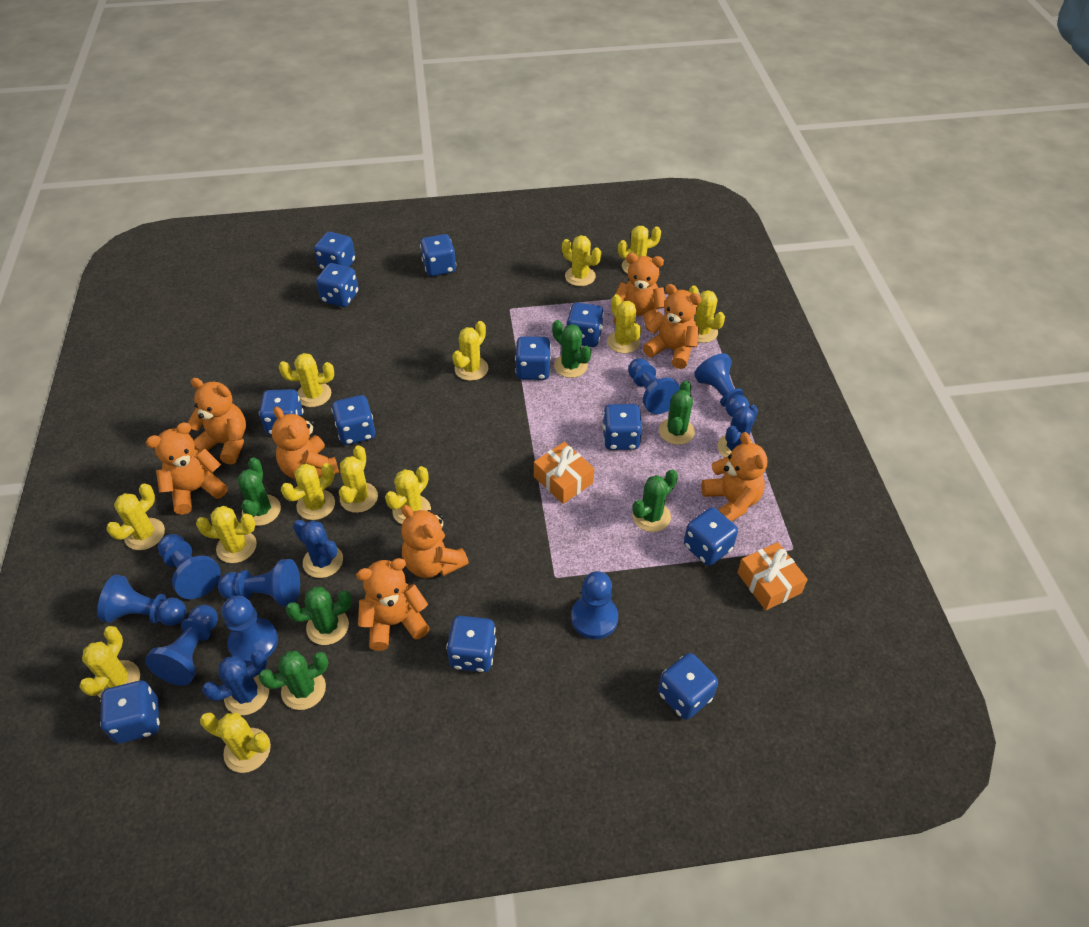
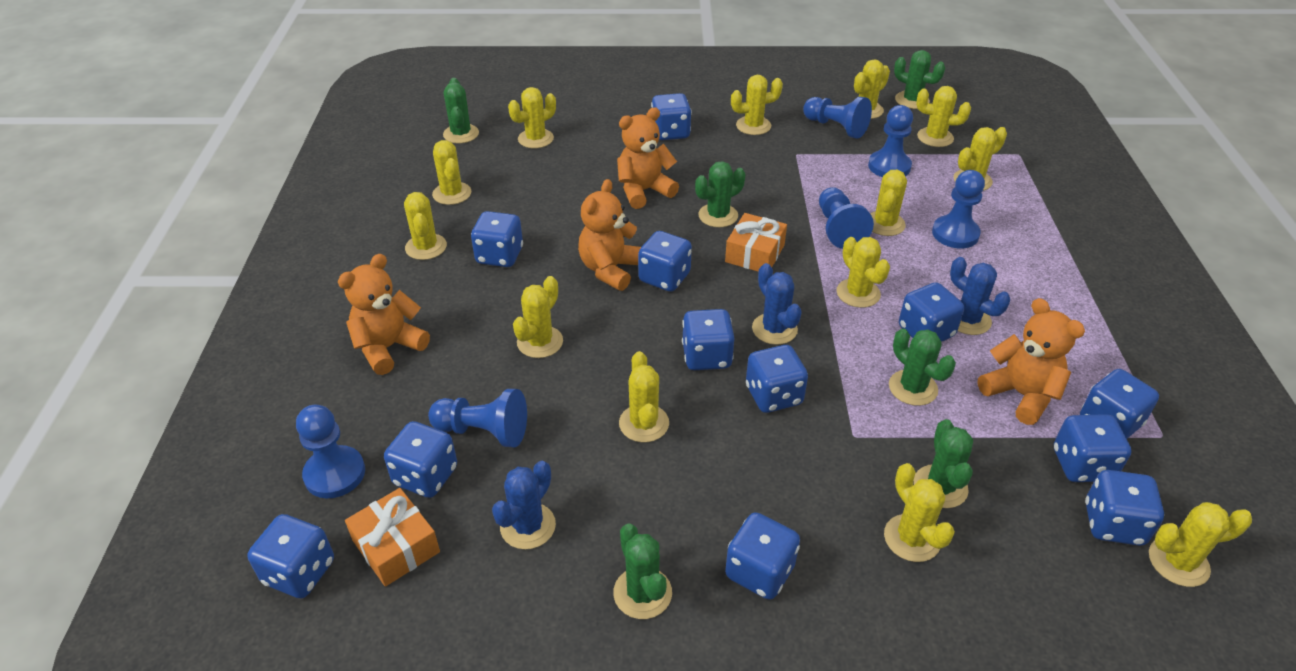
blue pawn: 8 -> 6
orange teddy bear: 8 -> 4

